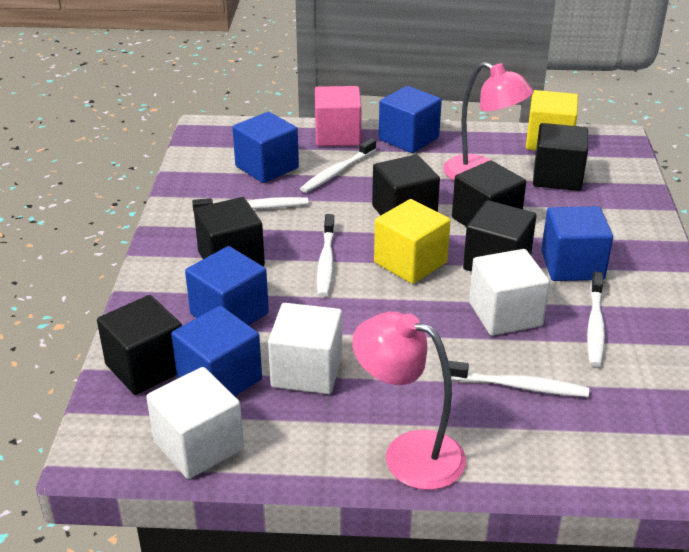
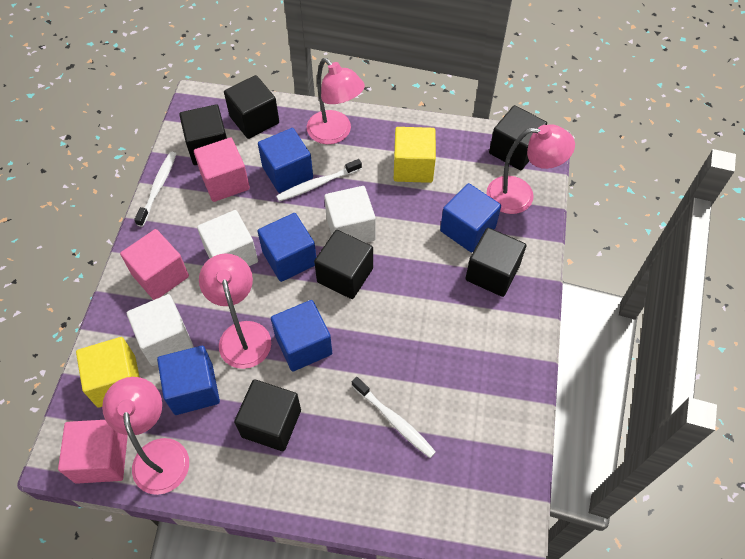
pink cube: 1 -> 3
pink lamp: 2 -> 4
white toothbrush: 5 -> 3

